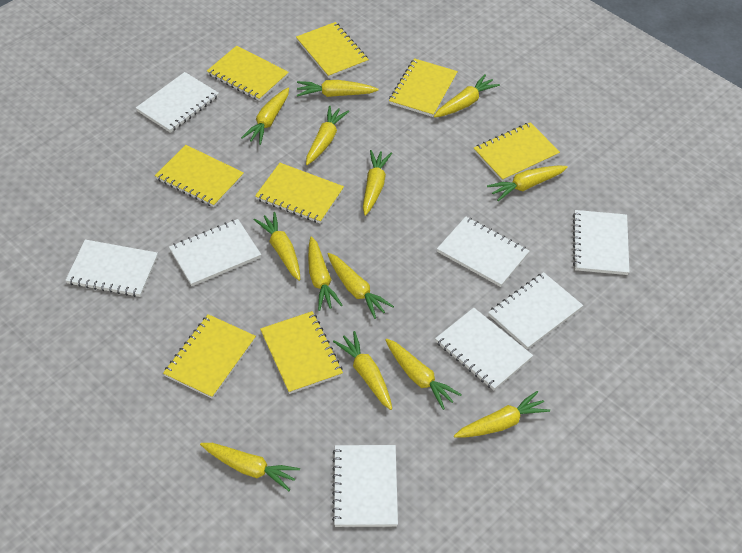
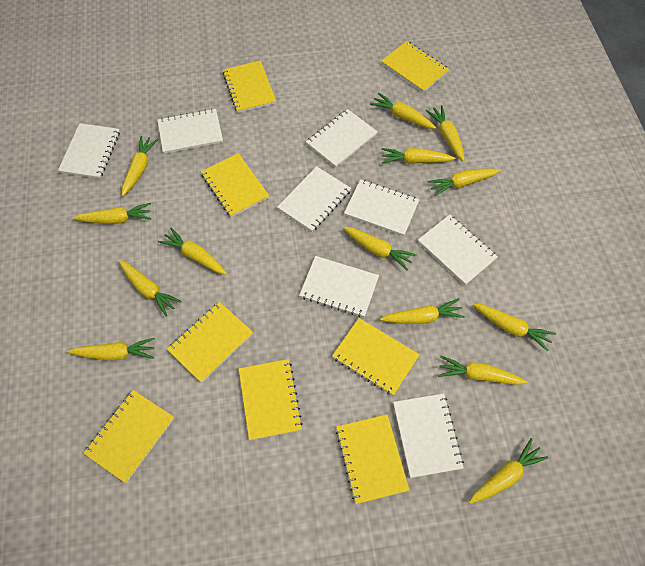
yellow carrot: 13 -> 14

